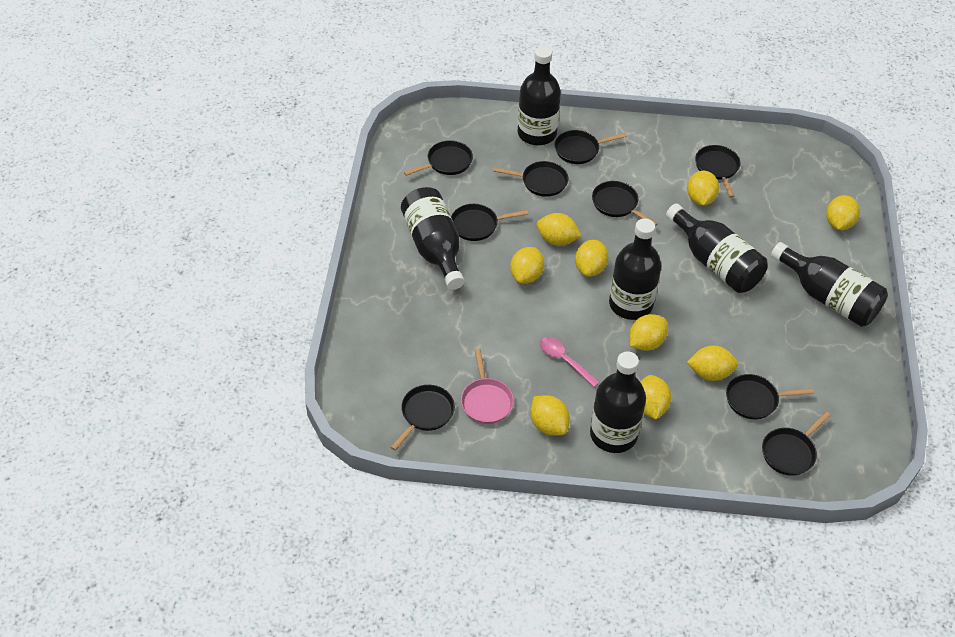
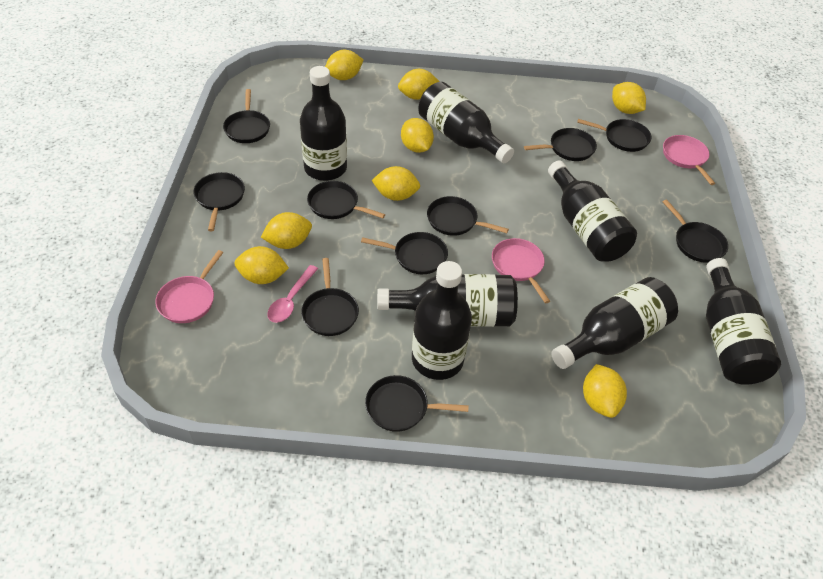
black bottle: 6 -> 7
black pan: 9 -> 10
pink pan: 1 -> 3
yellow lemon: 9 -> 8

